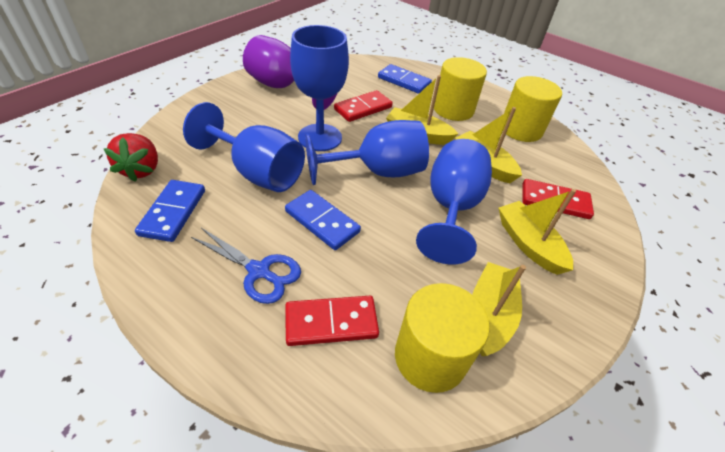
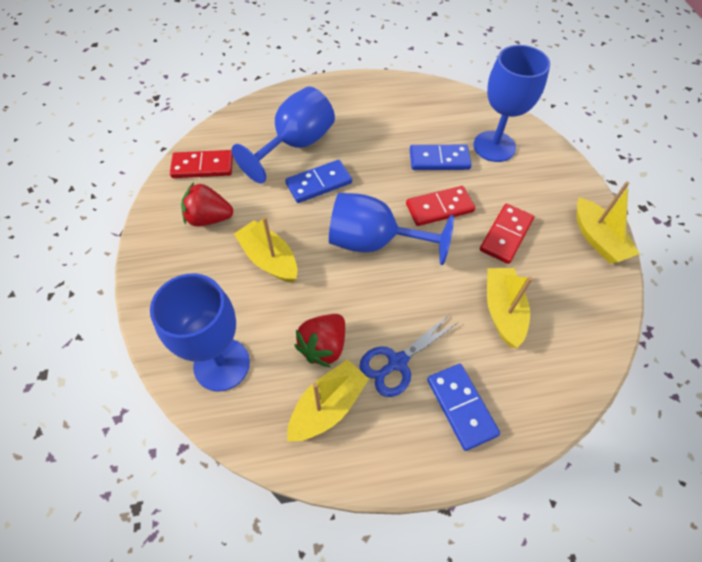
purple goblet: 1 -> 0
red strawberry: 1 -> 2
yellow cylinder: 3 -> 0

